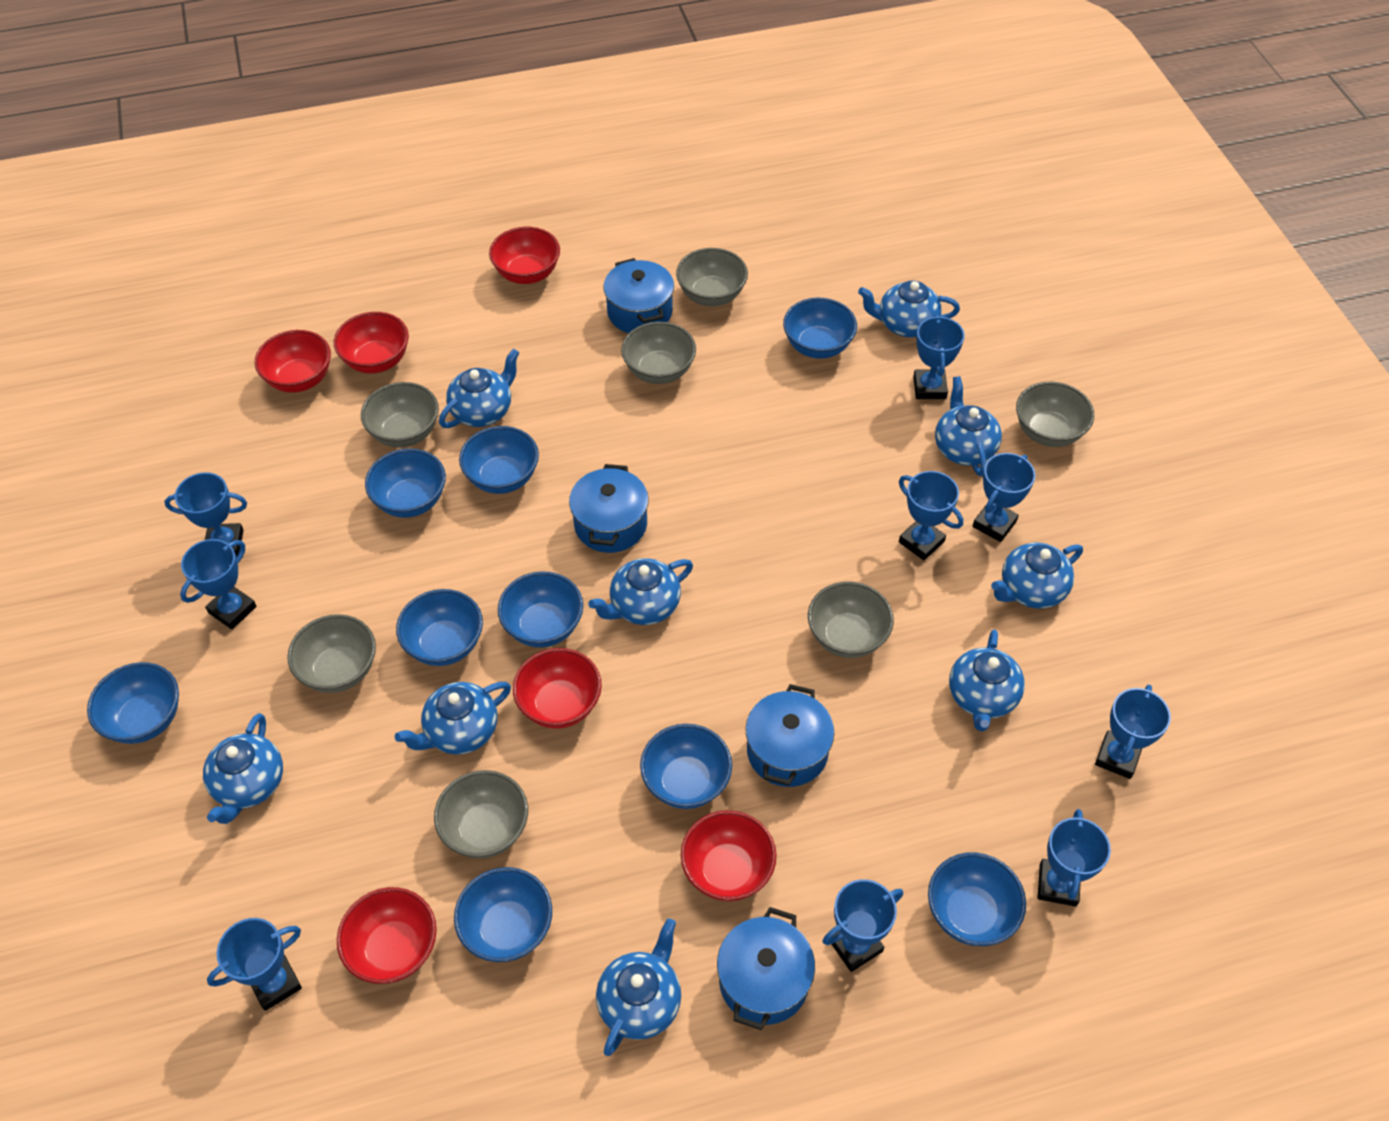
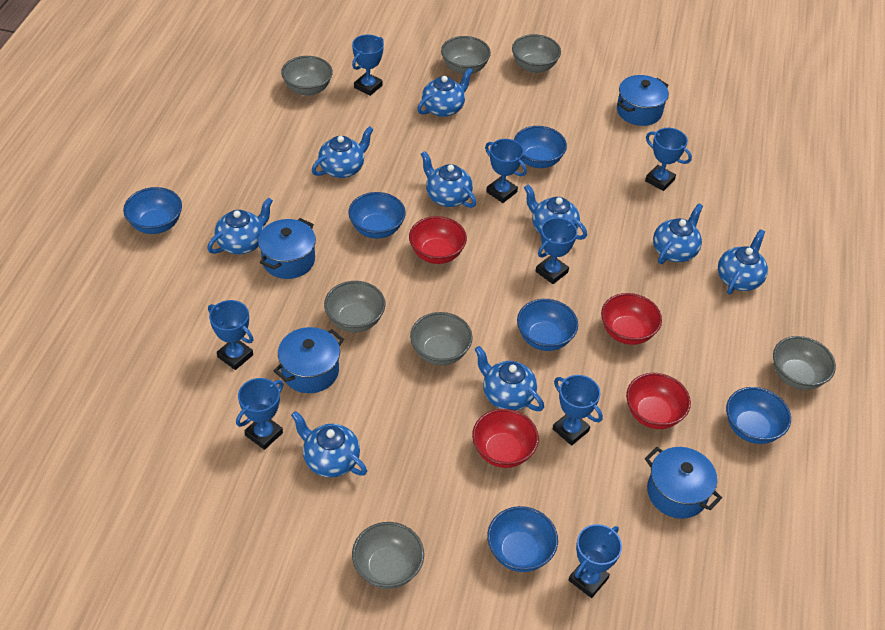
blue bowl: 9 -> 6
blue trophy: 9 -> 8
red bowl: 6 -> 4

